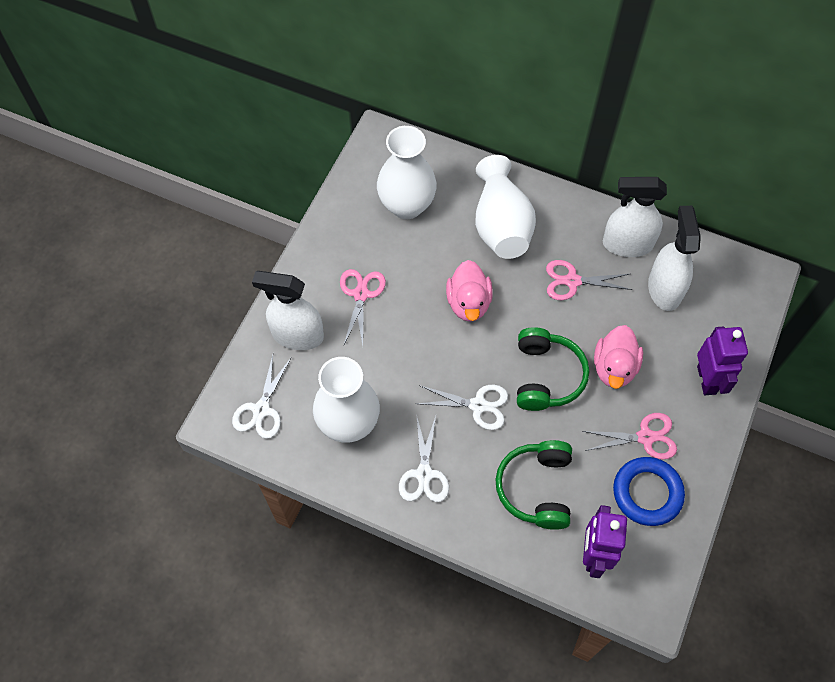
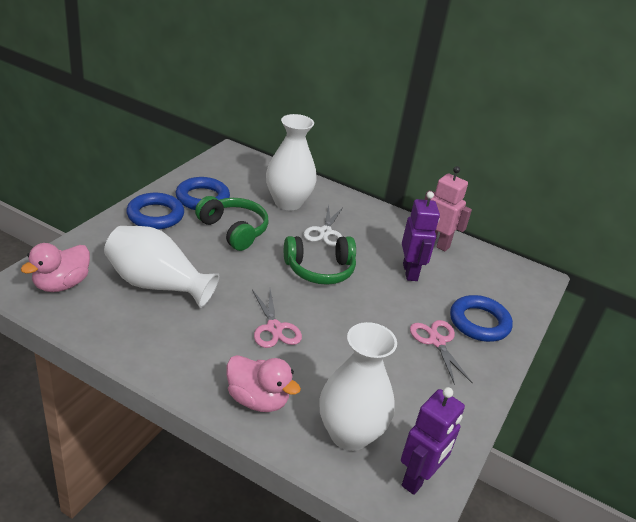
blue ring: 1 -> 3
pink robot: 0 -> 1
pink scissors: 3 -> 2
white scissors: 3 -> 1
white spray bottle: 3 -> 0

